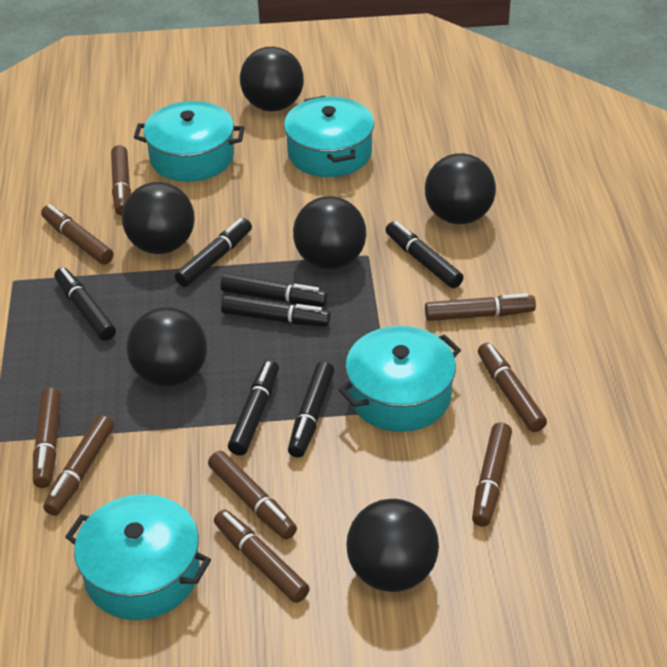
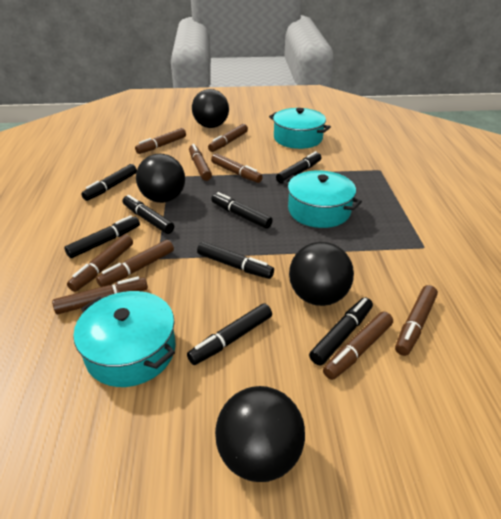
black ball: 6 -> 4
black marker: 7 -> 8
turquoise pot: 4 -> 3

